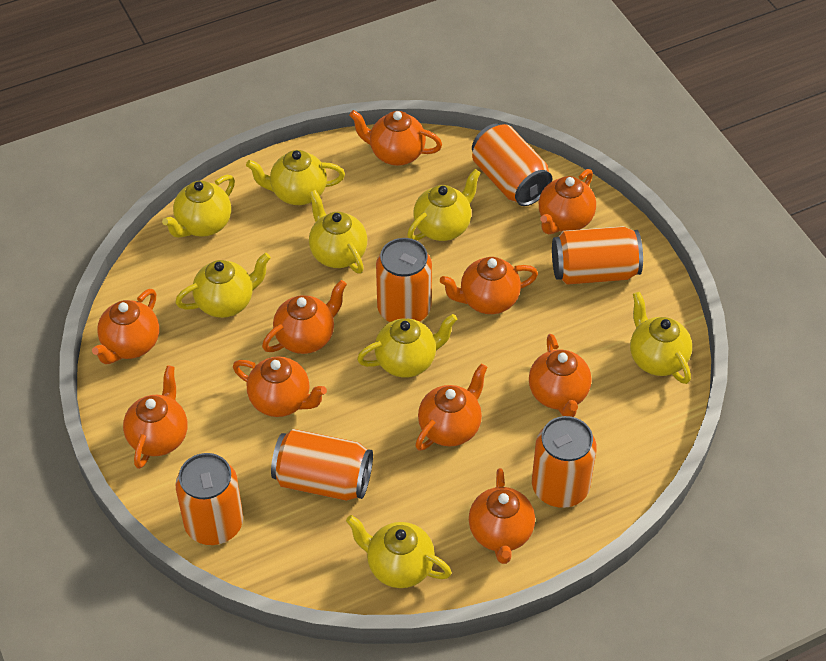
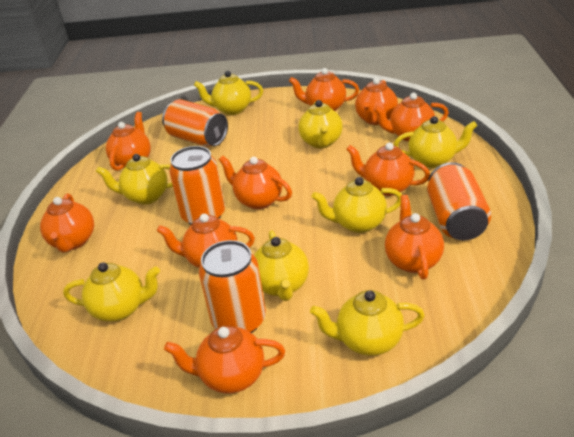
orange can: 6 -> 4

